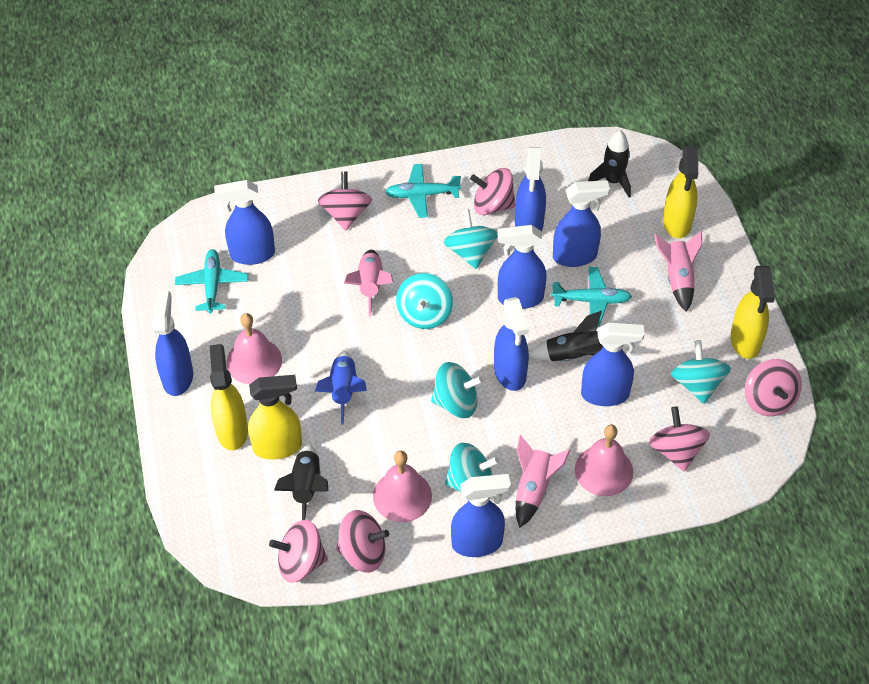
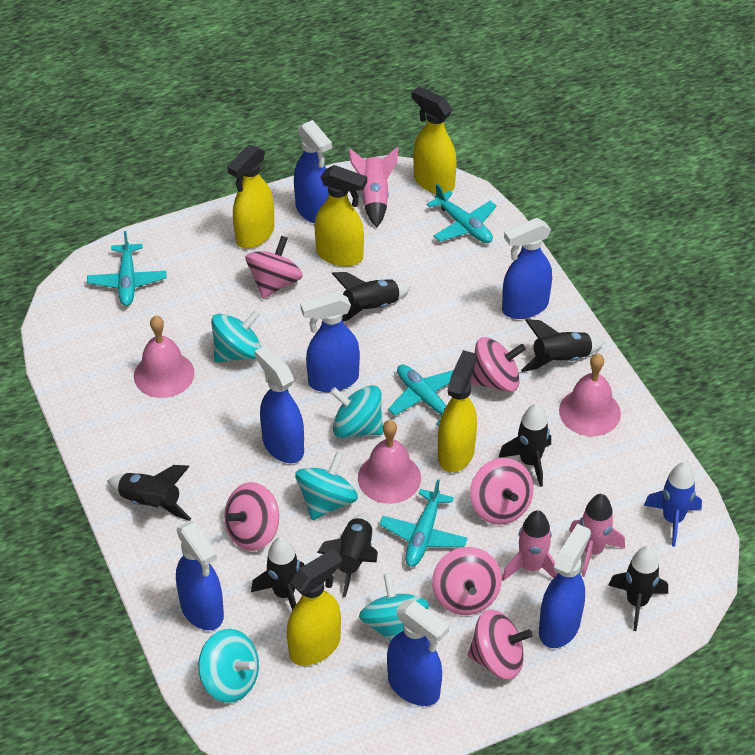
black rocket: 3 -> 7
blue spray bottle: 8 -> 7
turquoise plane: 3 -> 4
yellow spray bottle: 4 -> 5

